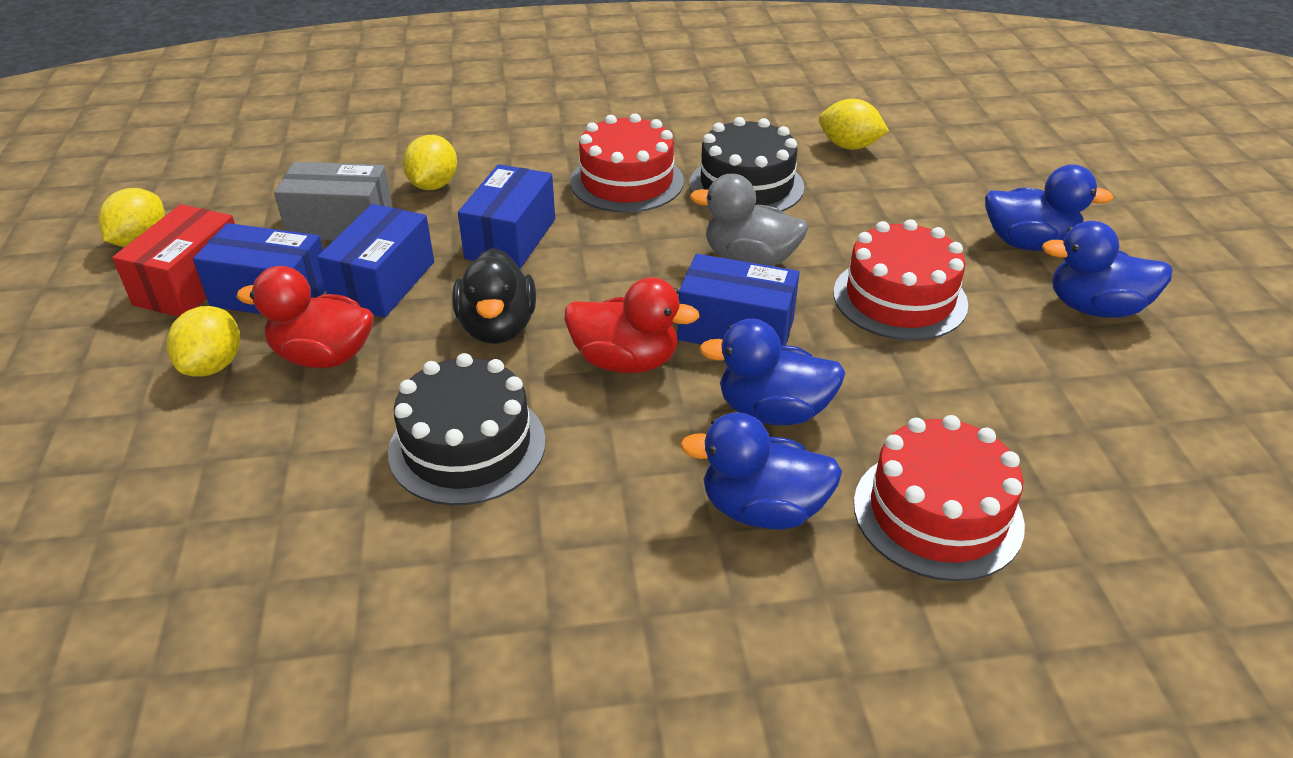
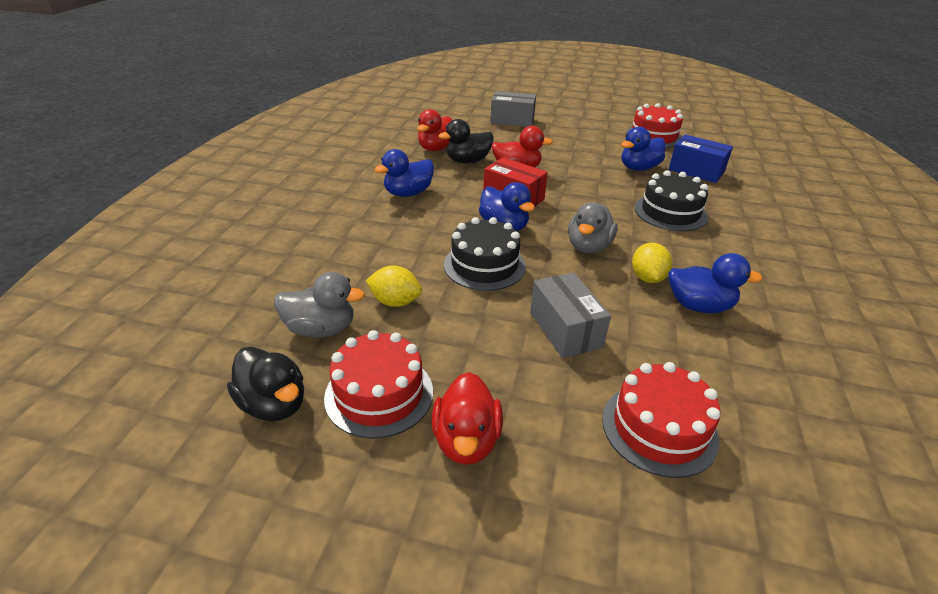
black duck: 1 -> 2
blue box: 4 -> 1
grey box: 1 -> 2
grey duck: 1 -> 2
red duck: 2 -> 3
yellow lemon: 4 -> 2

